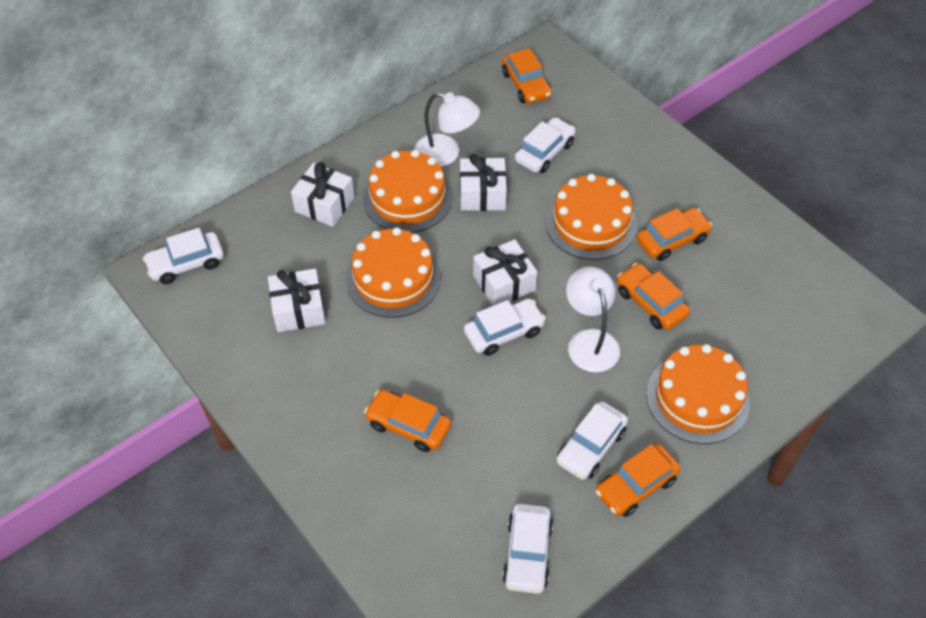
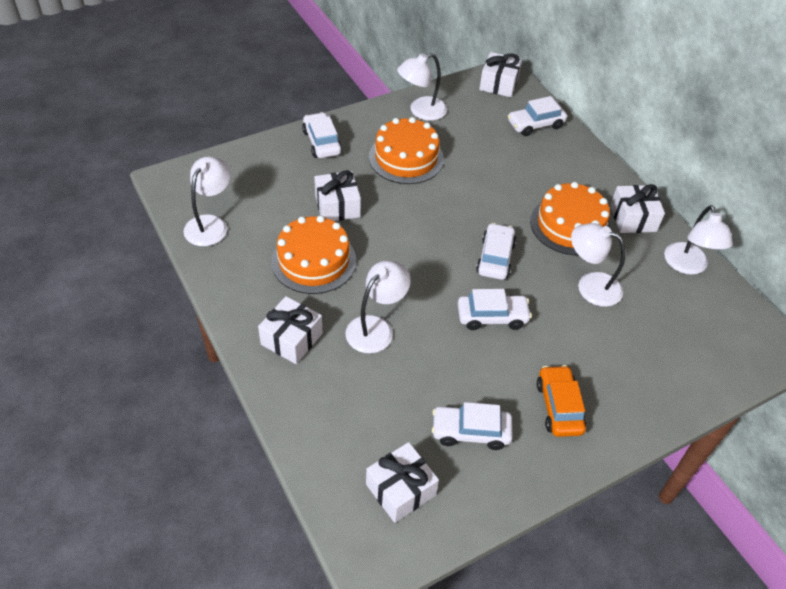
orange cake: 4 -> 3
orange car: 5 -> 1
white gift: 4 -> 5
white lamp: 2 -> 5

